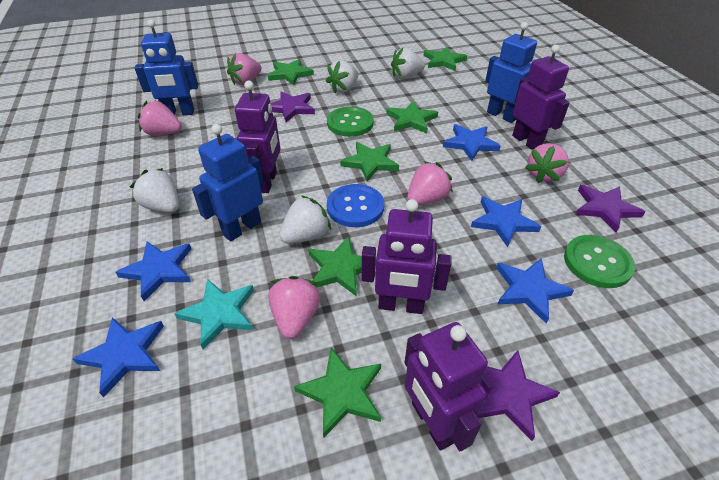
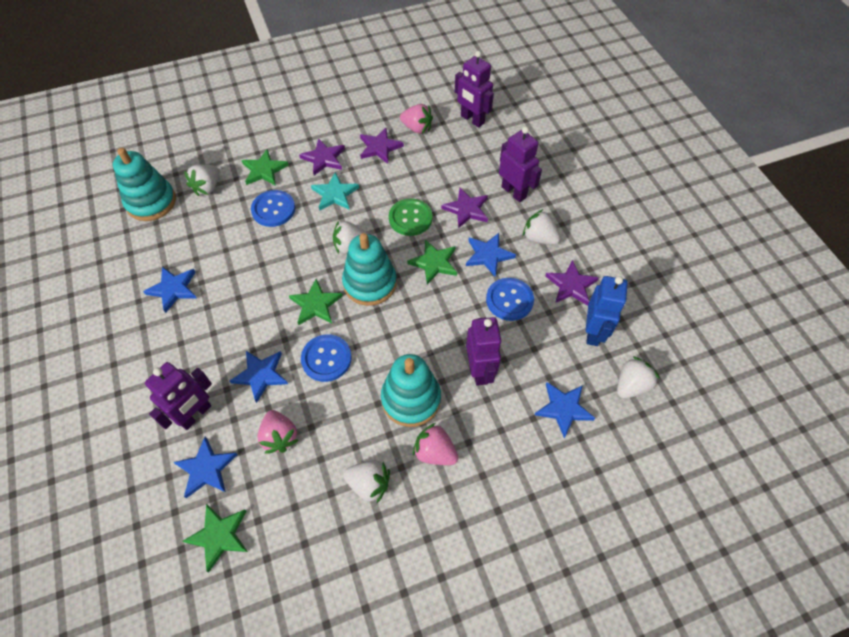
blue button: 1 -> 3
blue robot: 3 -> 1
green button: 2 -> 1
green star: 6 -> 4
pink strawberry: 5 -> 3
purple star: 3 -> 4
turquoise stacking toy: 0 -> 3
white strawberry: 4 -> 5

